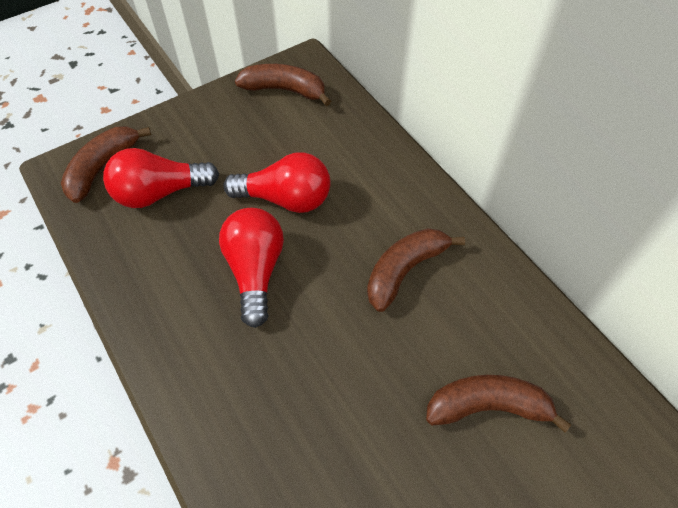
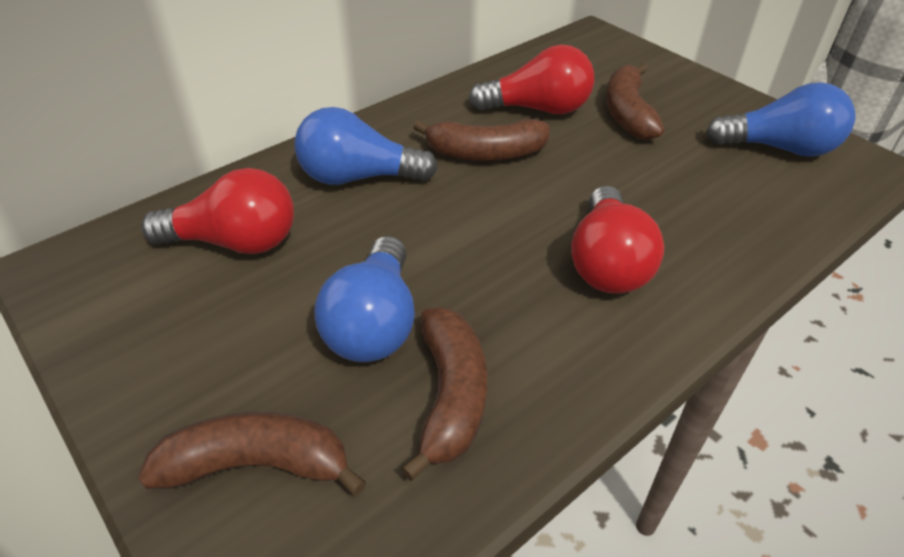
blue light bulb: 0 -> 3

